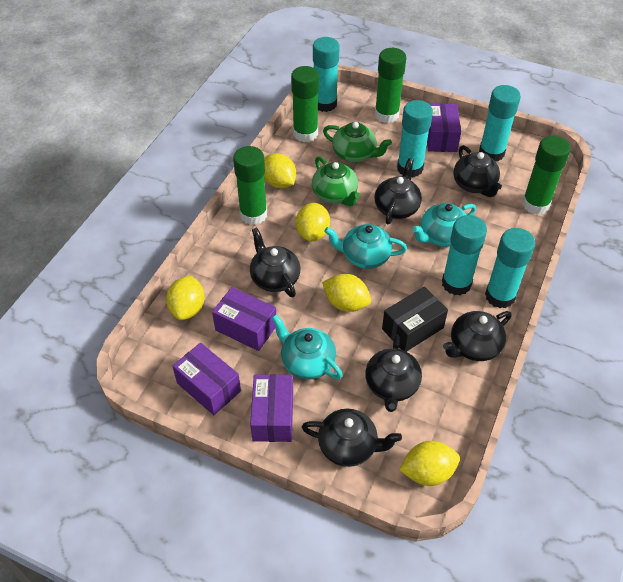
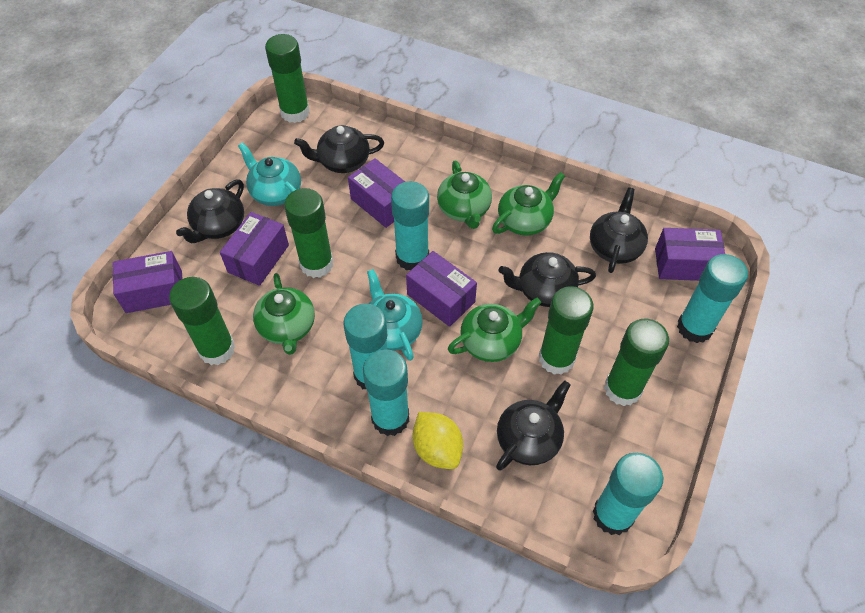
black box: 1 -> 0
black teapot: 6 -> 5
green glue stick: 4 -> 5
green teapot: 2 -> 4
purple box: 4 -> 5
turquoise teapot: 3 -> 2
yellow lemon: 5 -> 1

